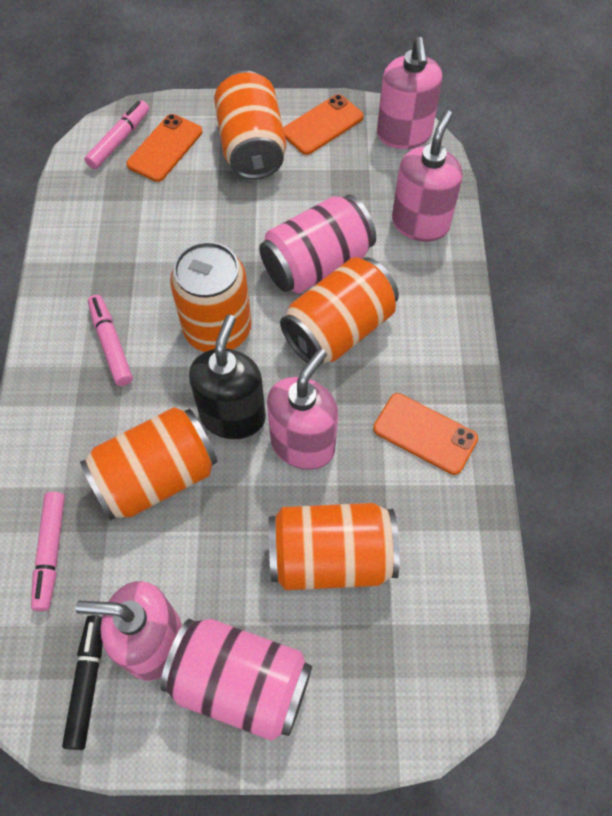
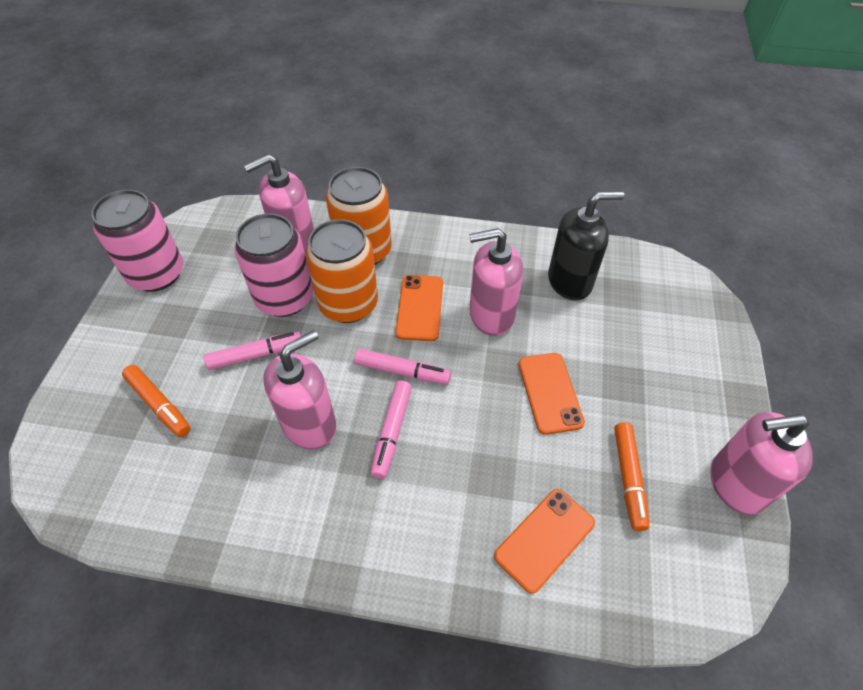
black marker: 1 -> 0
orange can: 5 -> 2
orange marker: 0 -> 2

